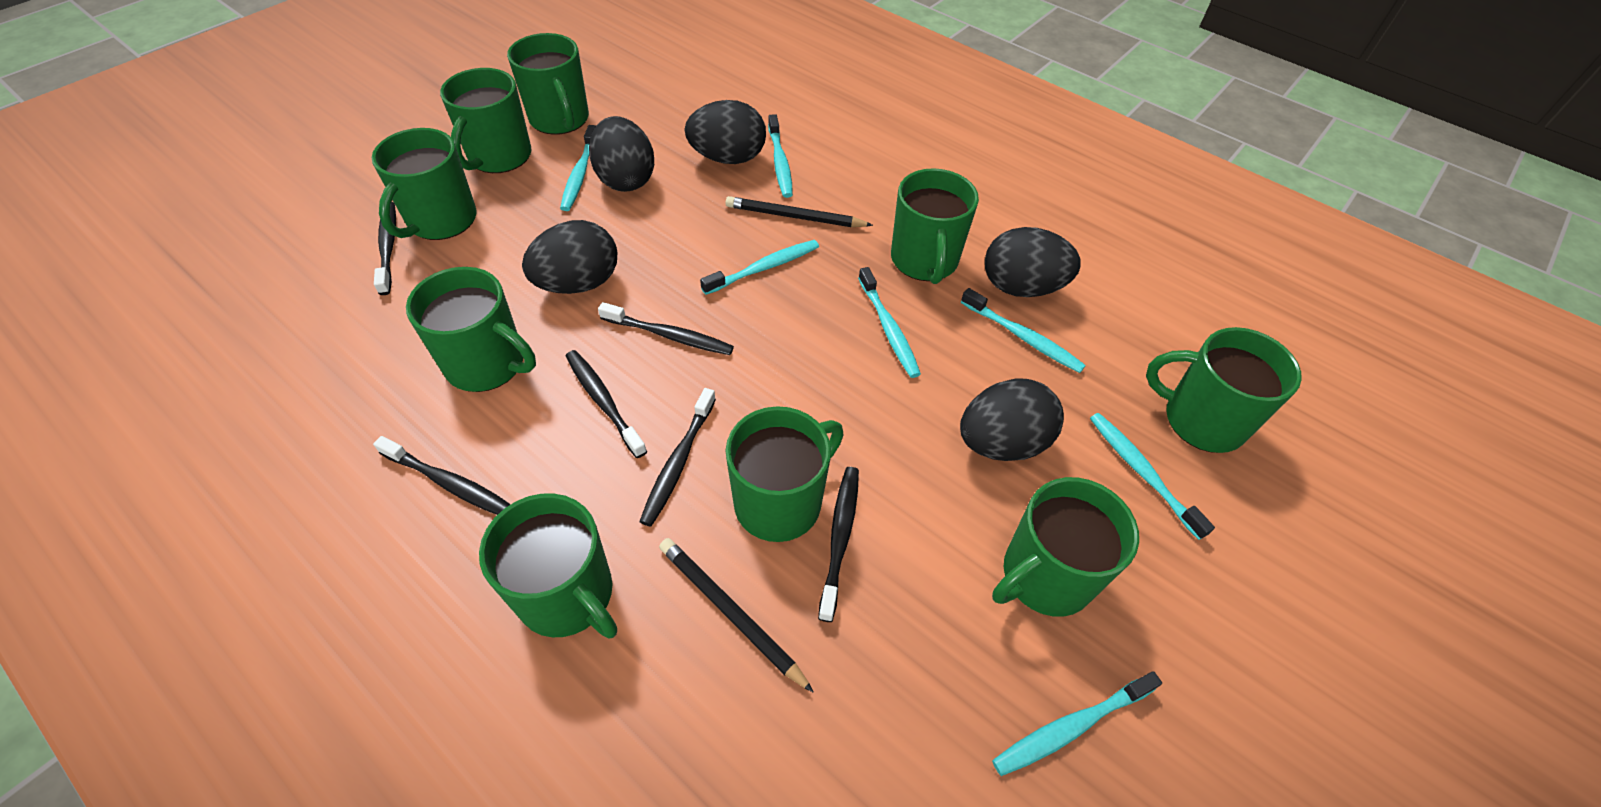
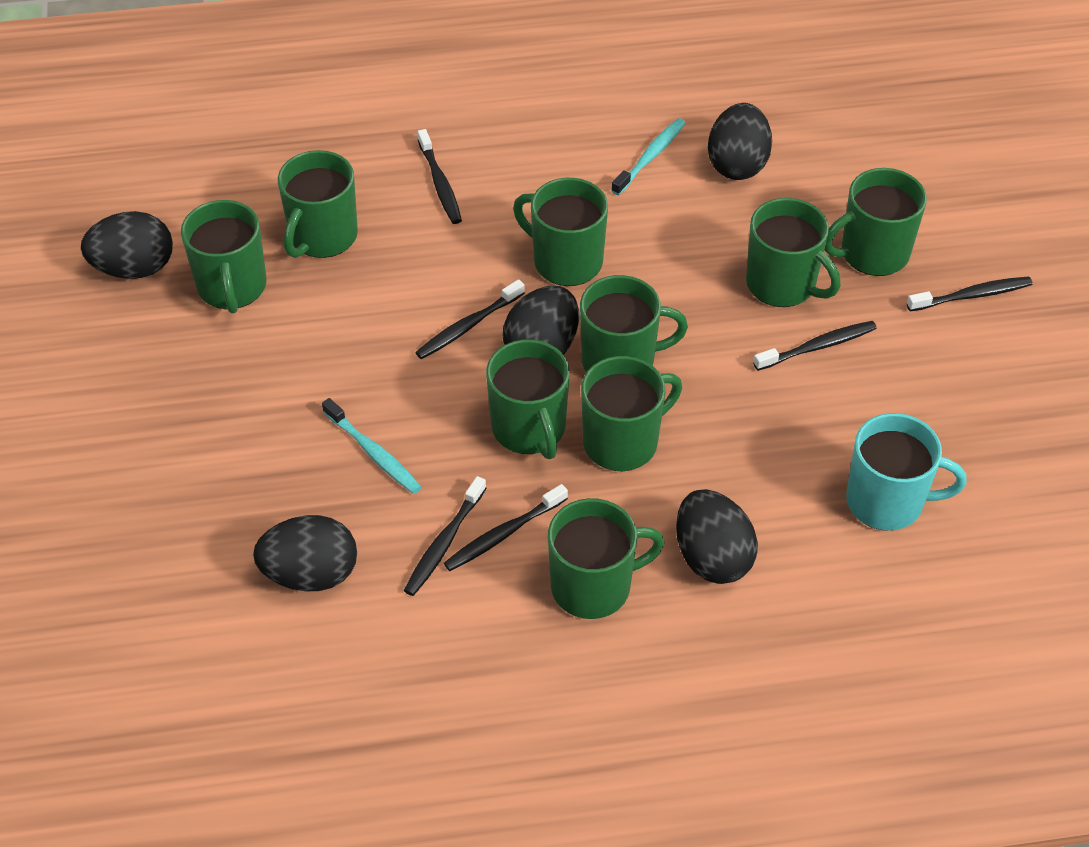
black pencil: 2 -> 0
turquoise mug: 0 -> 1
turquoise toothbrush: 7 -> 2

